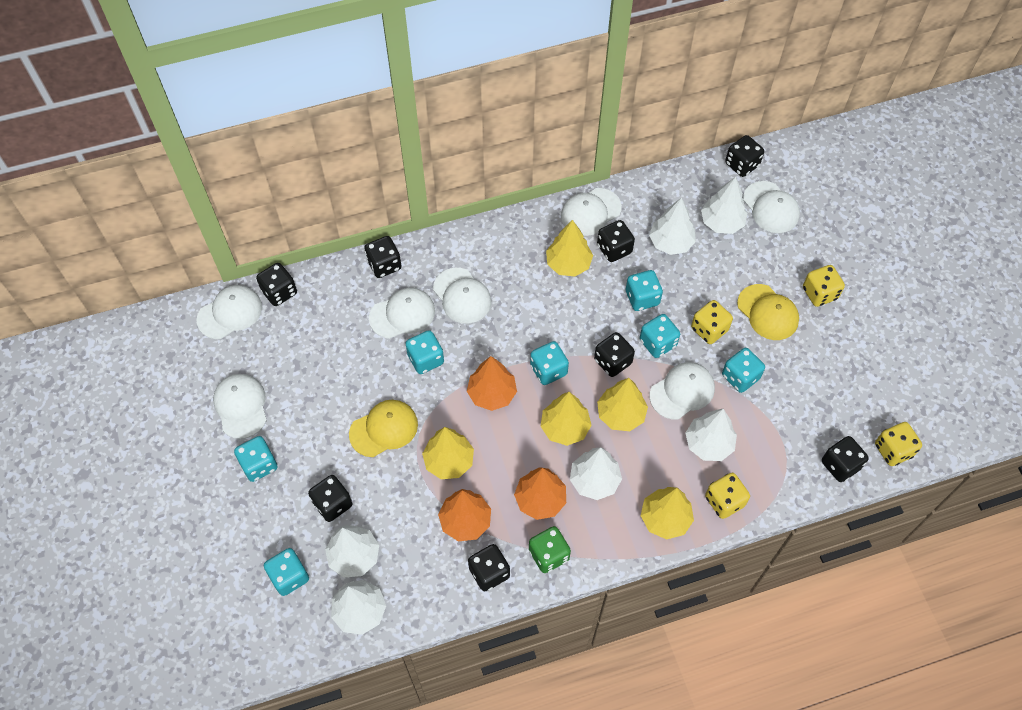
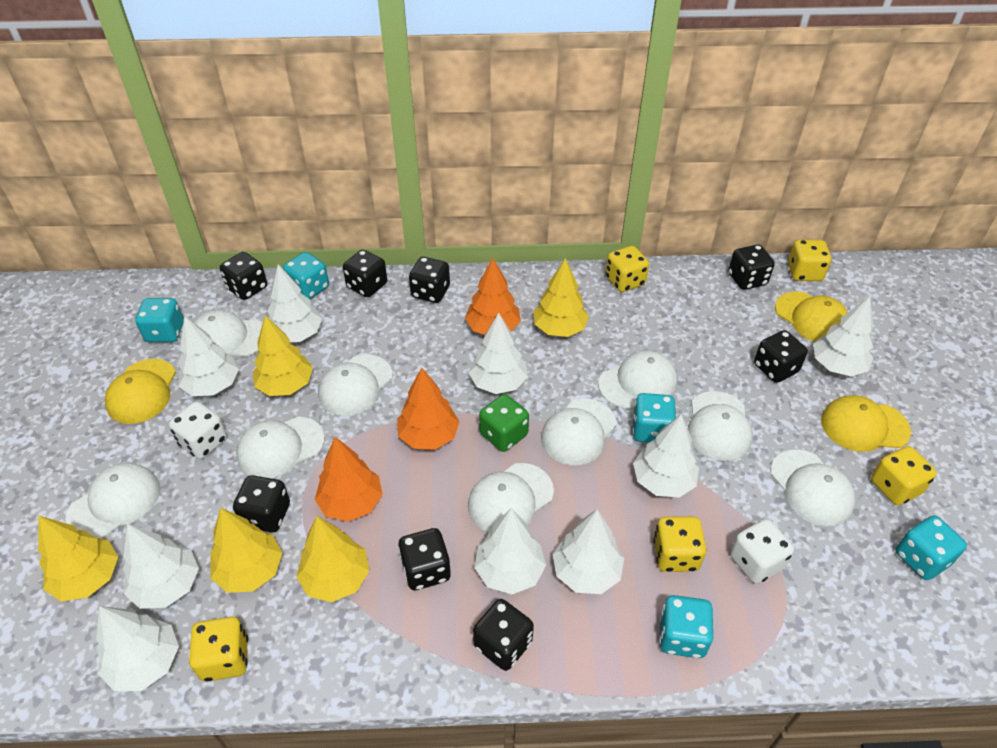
turquoise dice: 7 -> 5
white cap: 7 -> 9
white dice: 0 -> 2
white tree: 6 -> 9
yellow cap: 2 -> 3
yellow dice: 4 -> 5

